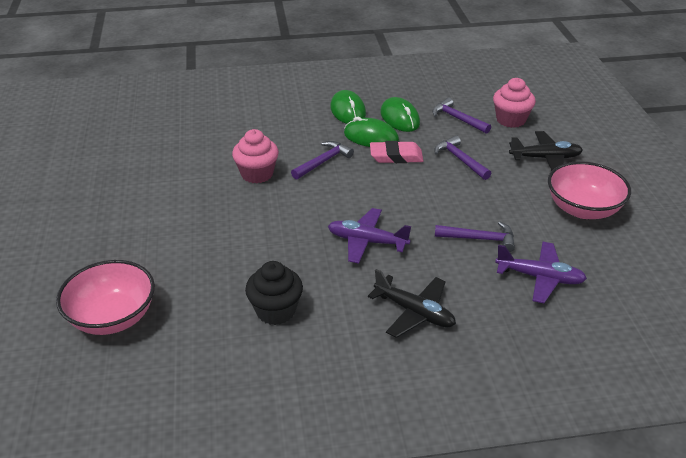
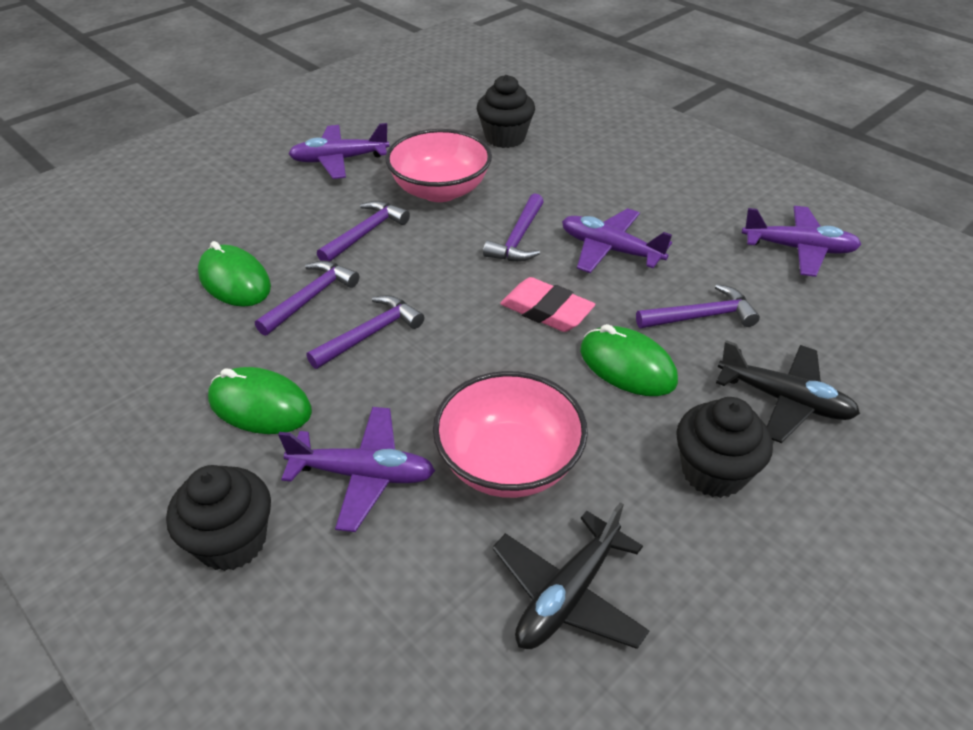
black cupcake: 1 -> 3
pink cupcake: 2 -> 0
purple hammer: 4 -> 5
purple plane: 2 -> 4

